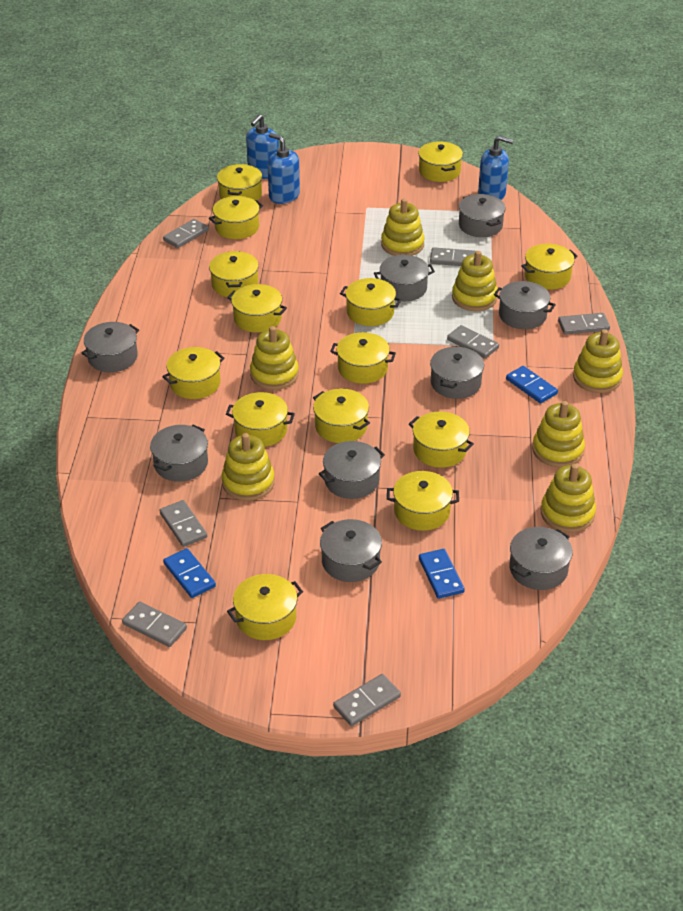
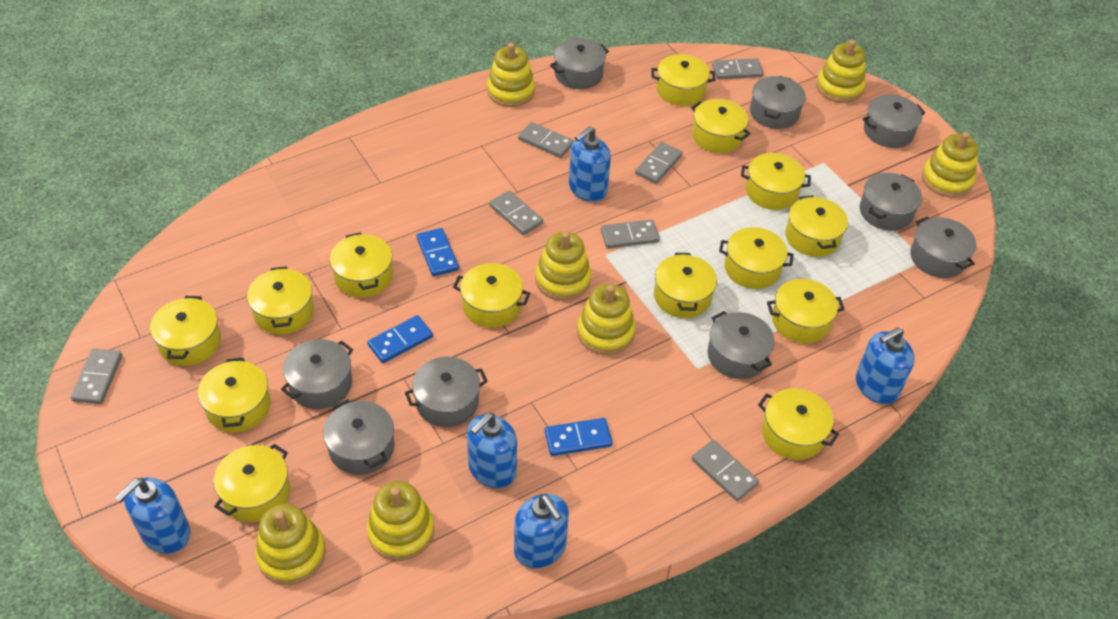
blue soap dispenser: 3 -> 5

